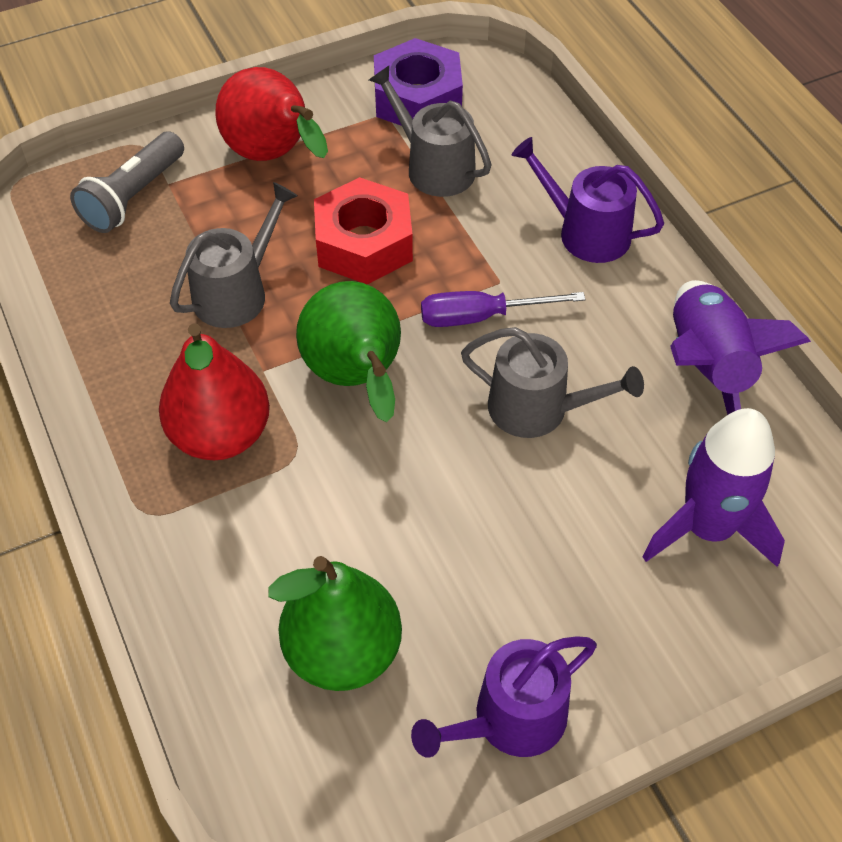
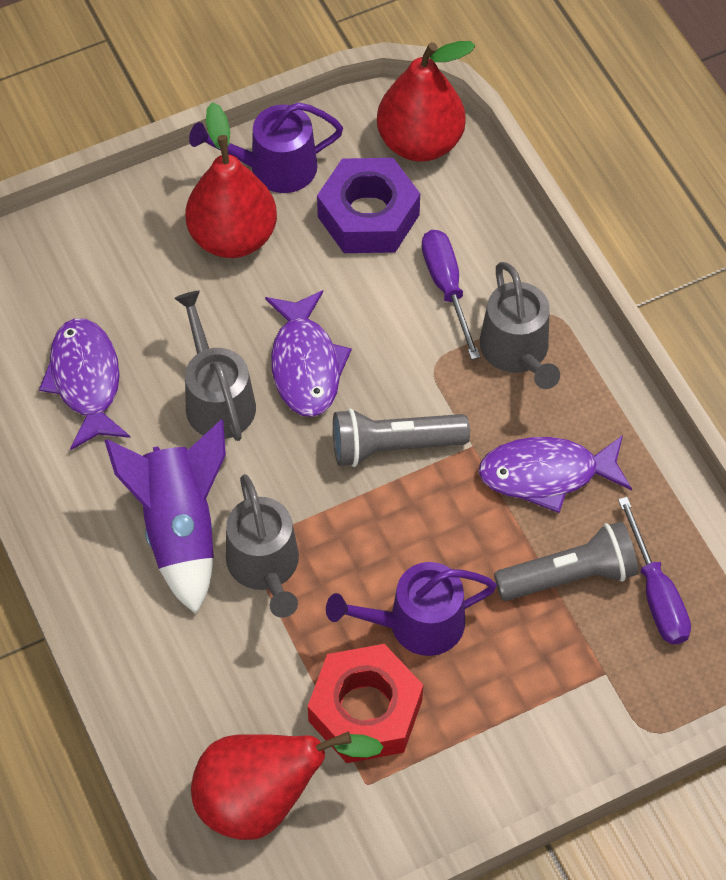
green pear: 2 -> 0
grey flashlight: 1 -> 2
purple fish: 0 -> 3
purple rocket: 2 -> 1
purple screwdriver: 1 -> 2
red pear: 2 -> 3

